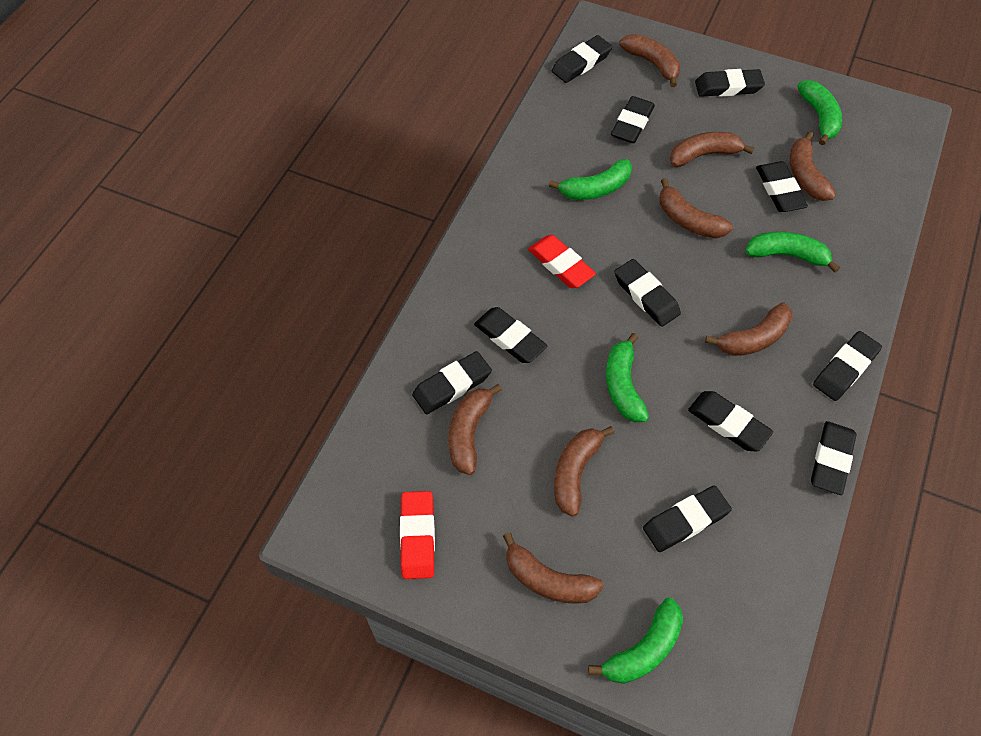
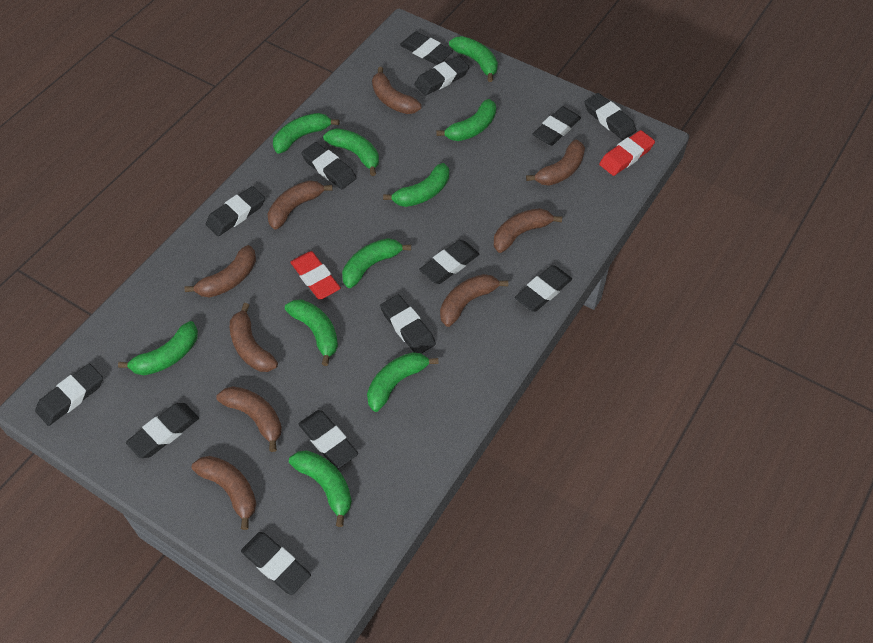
black eraser: 11 -> 13
brown banana: 8 -> 9
green banana: 5 -> 10

